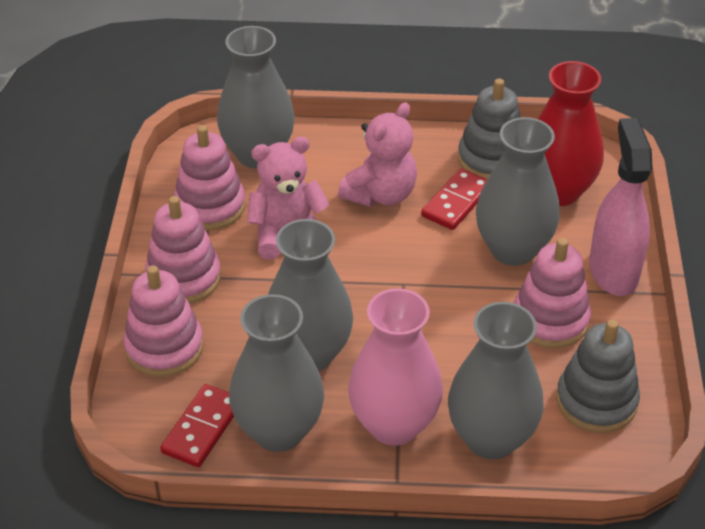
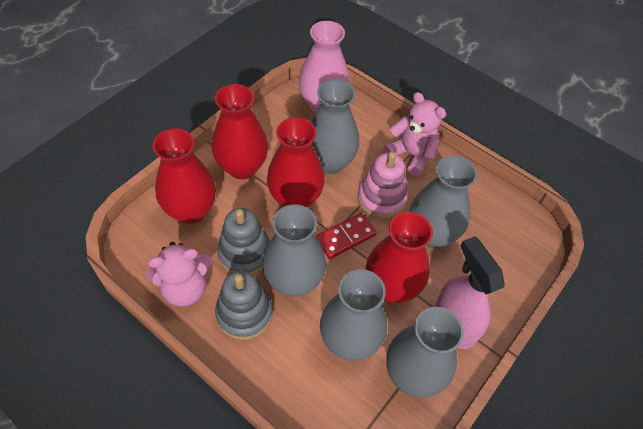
pink stacking toy: 4 -> 1
red domino: 2 -> 1
red vase: 1 -> 4

